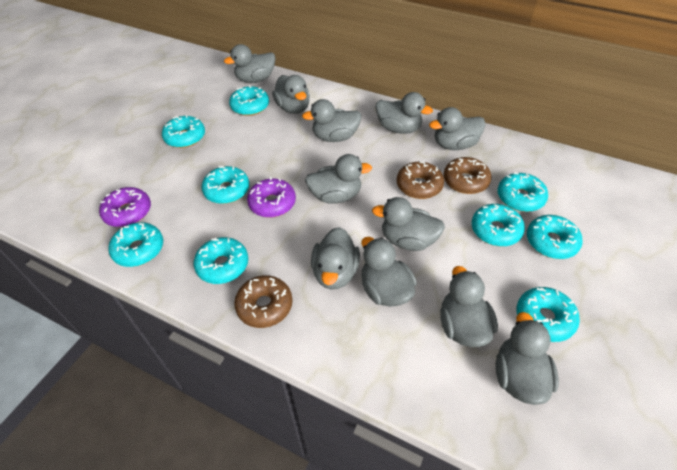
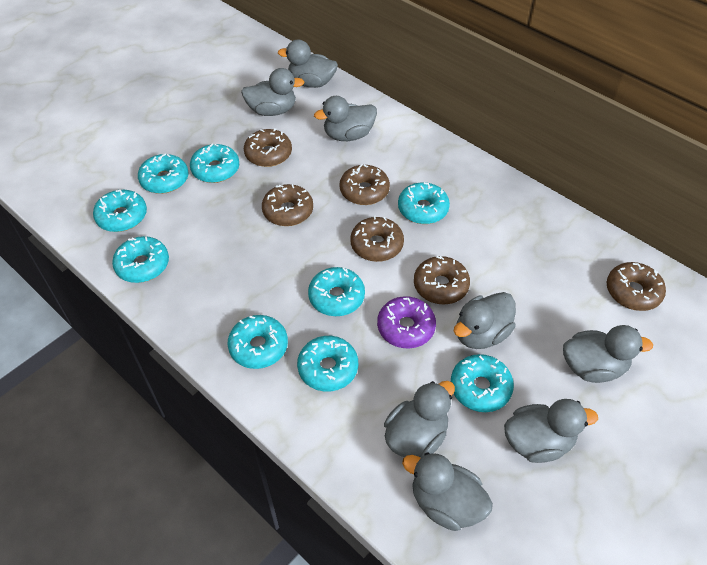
brown donut: 3 -> 6
grey duck: 11 -> 8
purple donut: 2 -> 1

